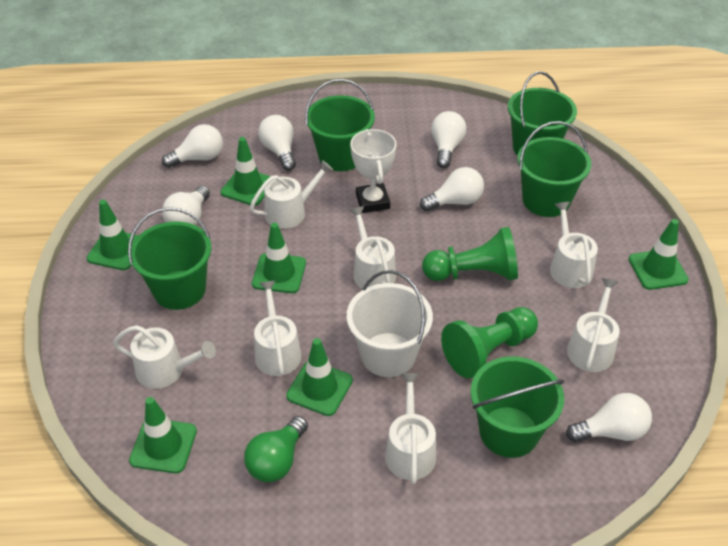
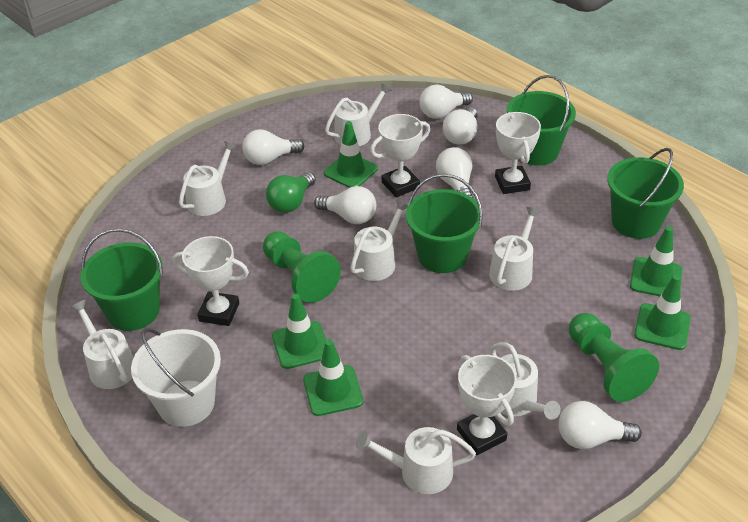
green bucket: 5 -> 4
green traffic cone: 6 -> 5
white trophy: 1 -> 4

